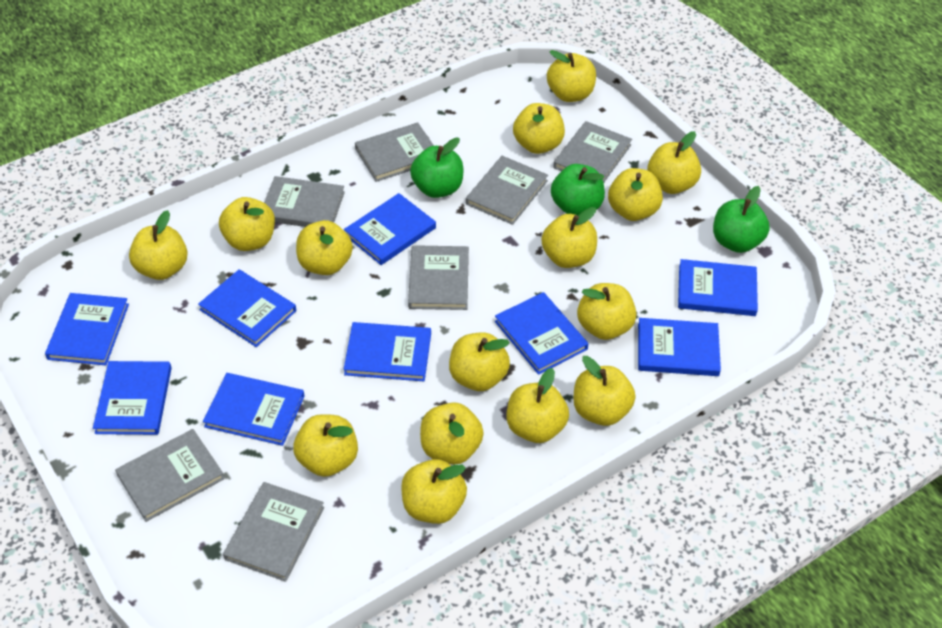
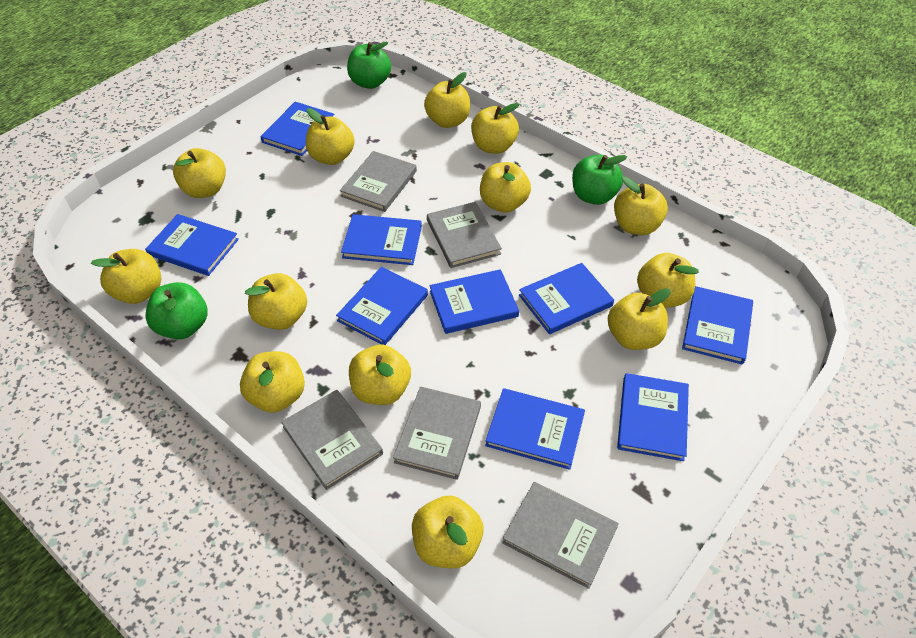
grey book: 7 -> 5
yellow apple: 15 -> 13

